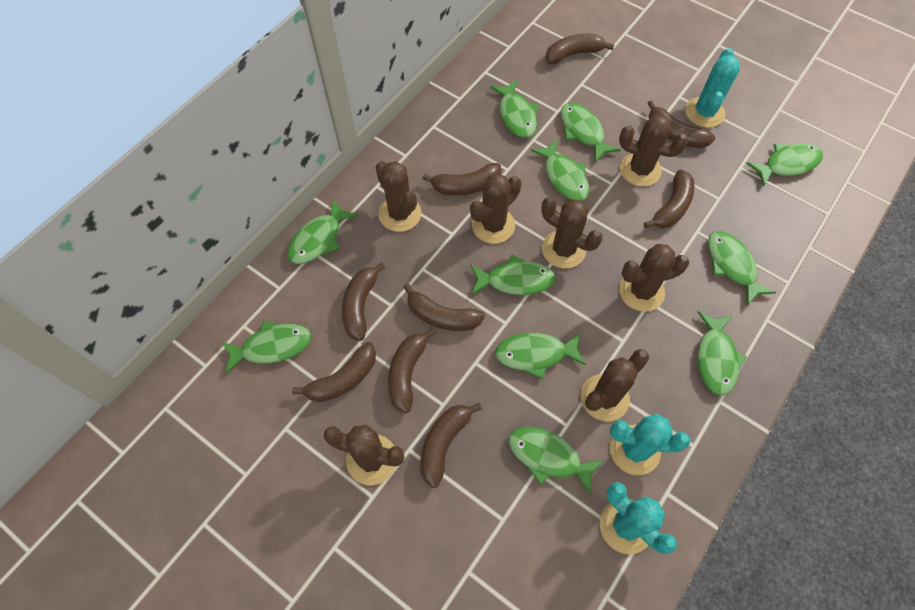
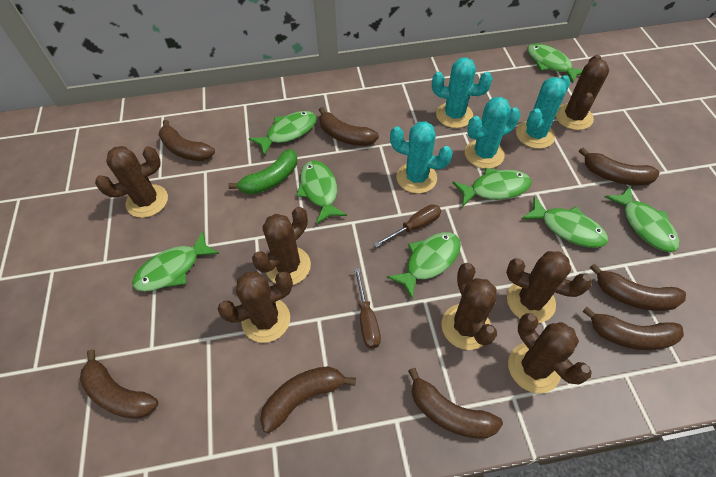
brown banana: 9 -> 8
brown screwdriver: 0 -> 2
green banana: 0 -> 1
green fish: 11 -> 8
turquoise cactus: 3 -> 4

